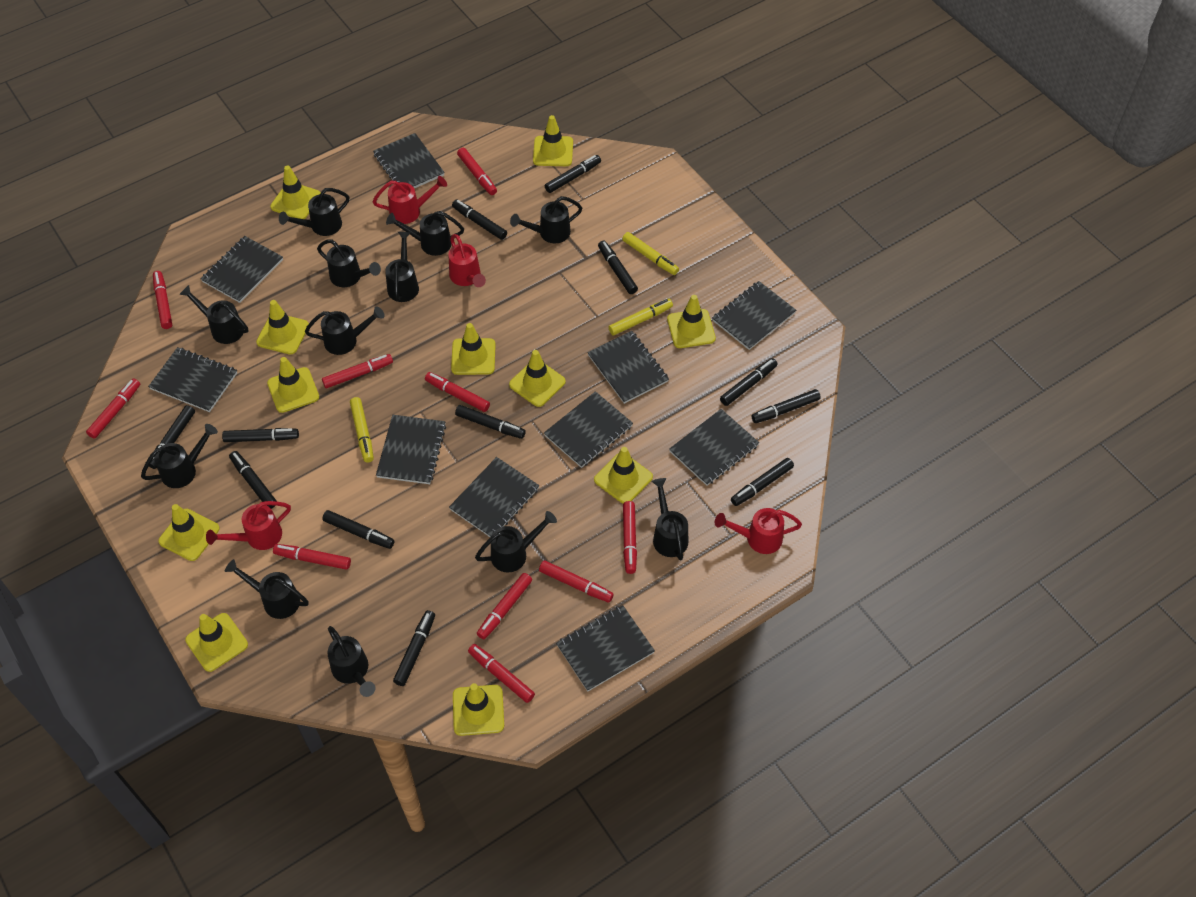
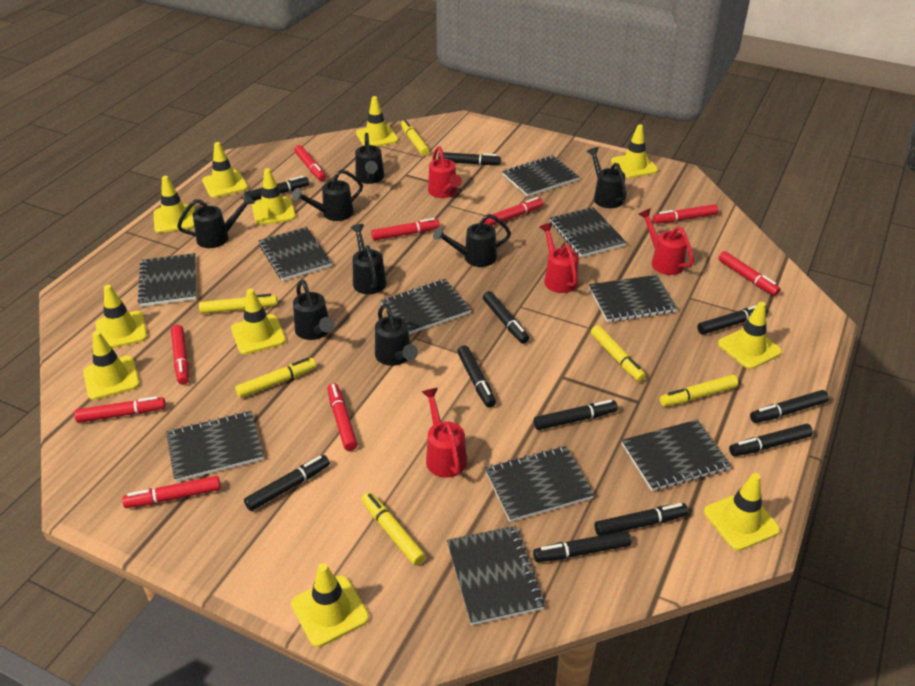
black marker: 12 -> 11
black watering can: 12 -> 8
red marker: 10 -> 9
yellow marker: 3 -> 6

